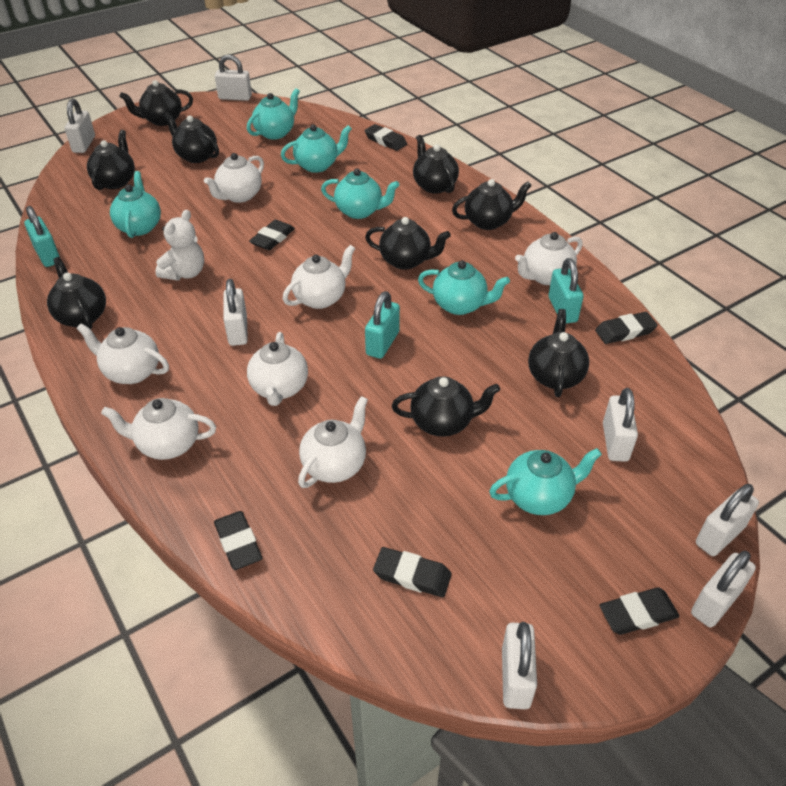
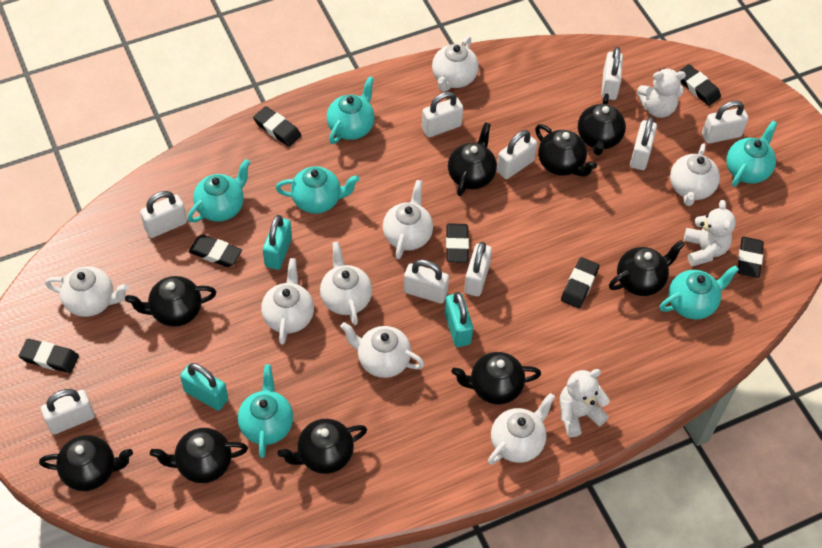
black eraser: 6 -> 7
white padlock: 7 -> 9
white teapot: 7 -> 8
white teddy bear: 1 -> 3

